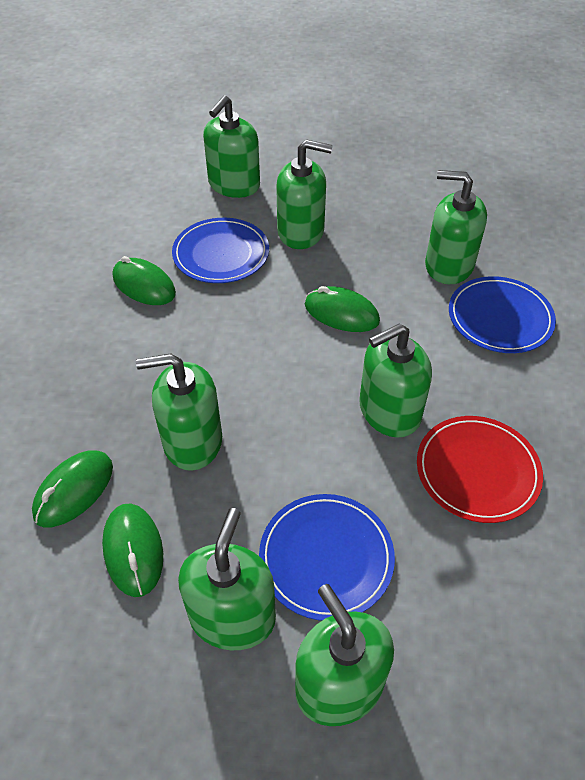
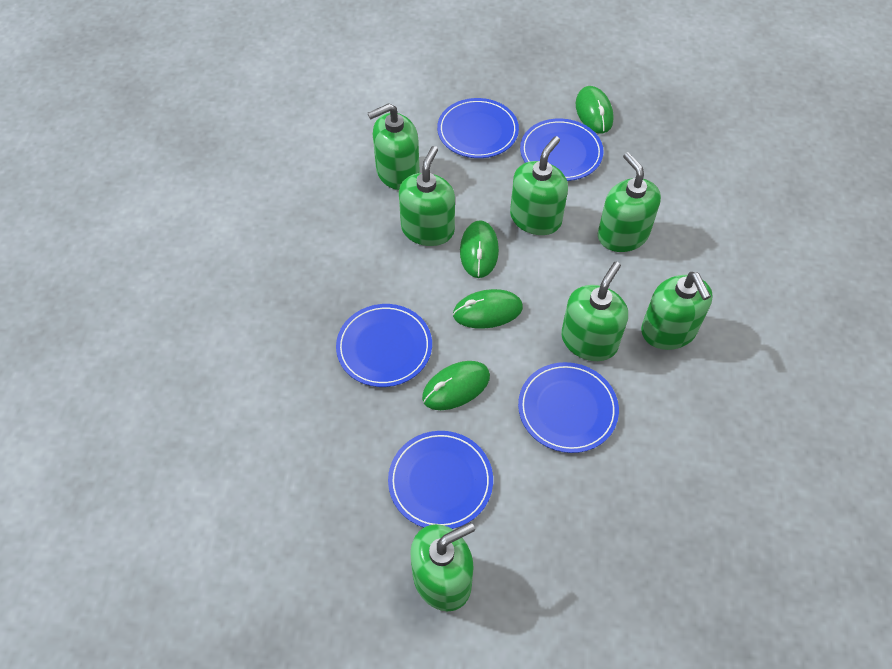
blue plate: 3 -> 5
red plate: 1 -> 0

